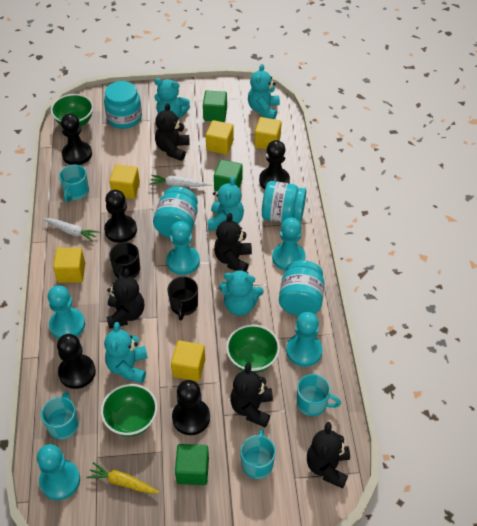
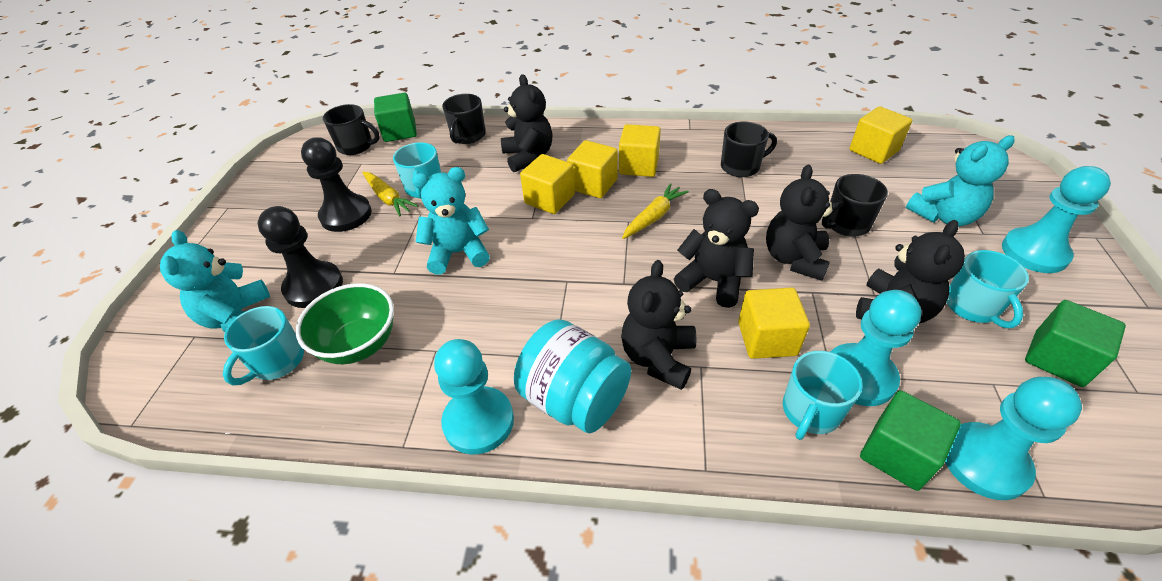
black mug: 2 -> 4
black pawn: 5 -> 2
green bowl: 3 -> 1
turquoise jar: 4 -> 1
turquoise pawn: 5 -> 4
turquoise teddy bear: 5 -> 3
white carrot: 2 -> 0
yellow carrot: 1 -> 2

